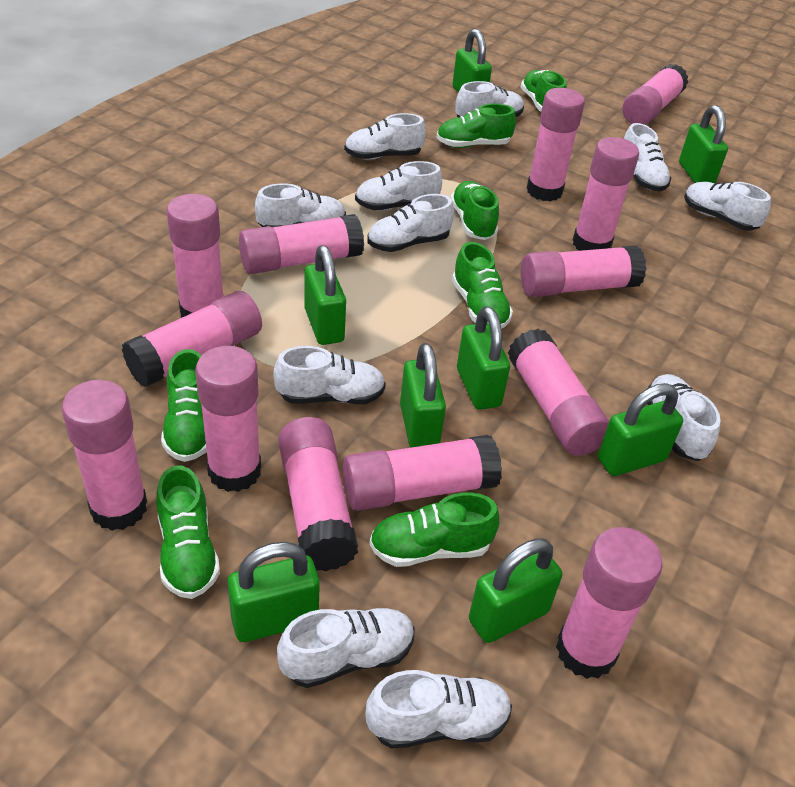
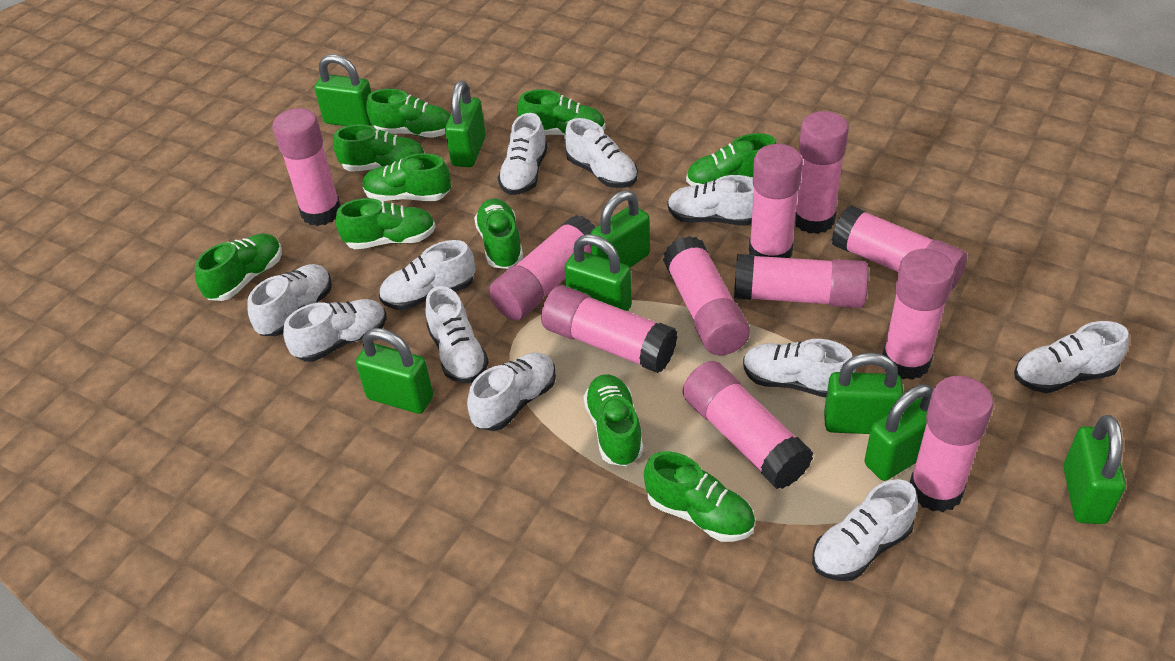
green shoe: 7 -> 10
pink glue stick: 13 -> 11

